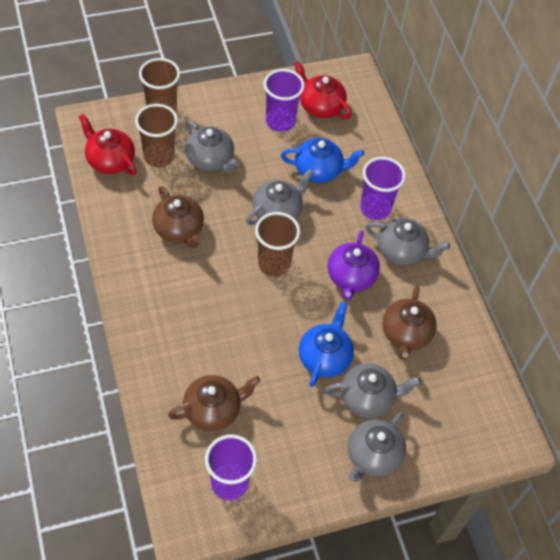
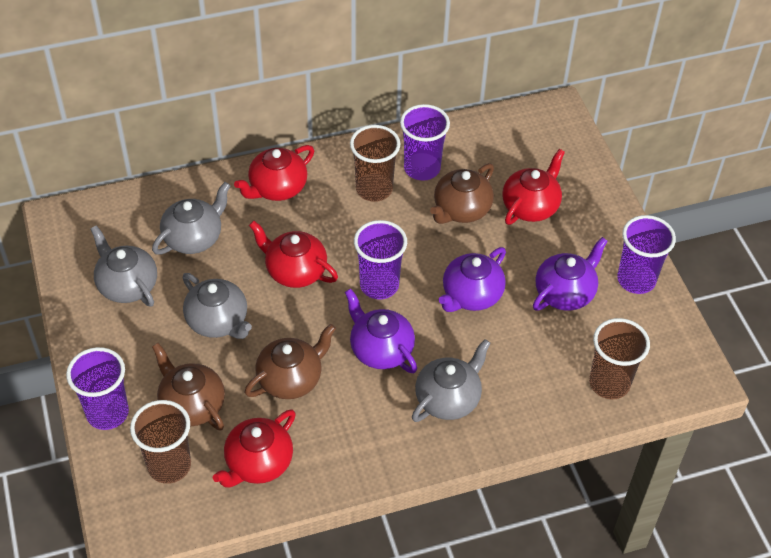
blue teapot: 2 -> 0
grey teapot: 5 -> 4
purple cup: 3 -> 4
purple teapot: 1 -> 3
red teapot: 2 -> 4

